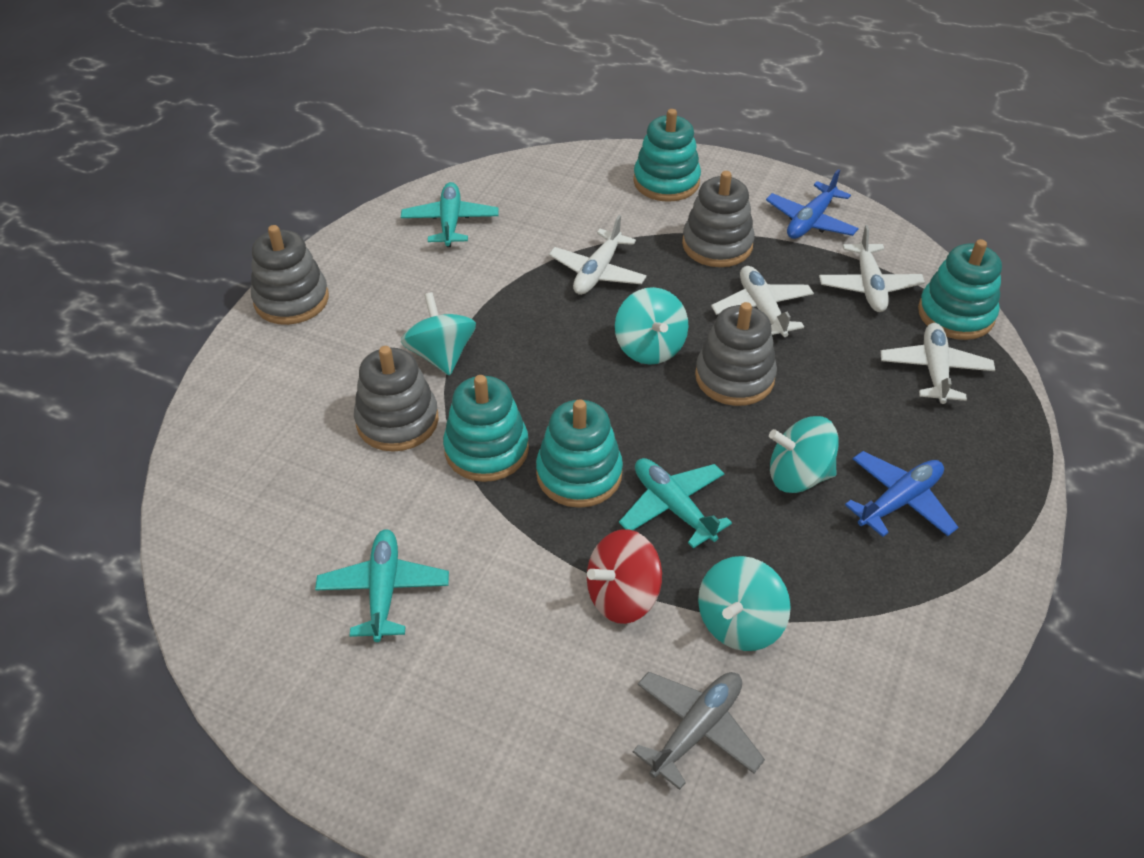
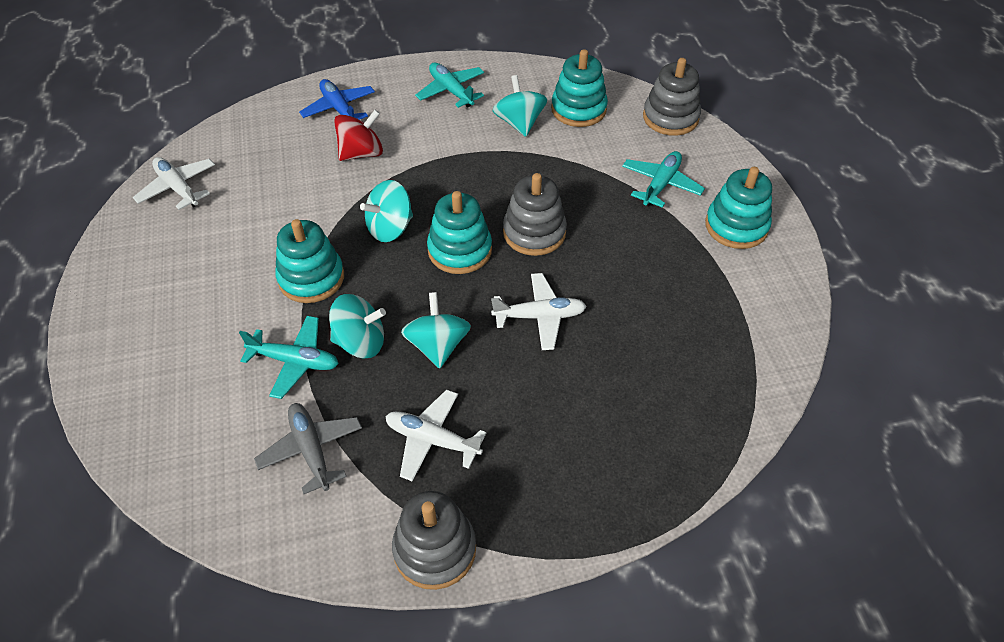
blue plane: 2 -> 1
grey stacking toy: 4 -> 3
white plane: 4 -> 3

